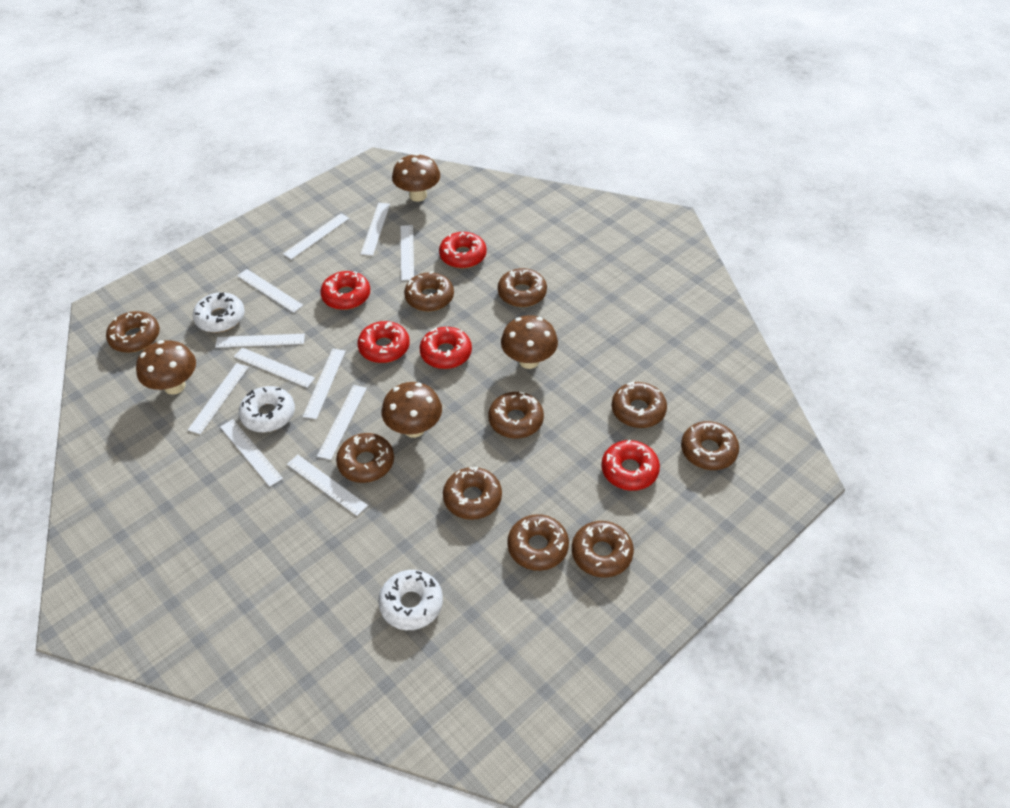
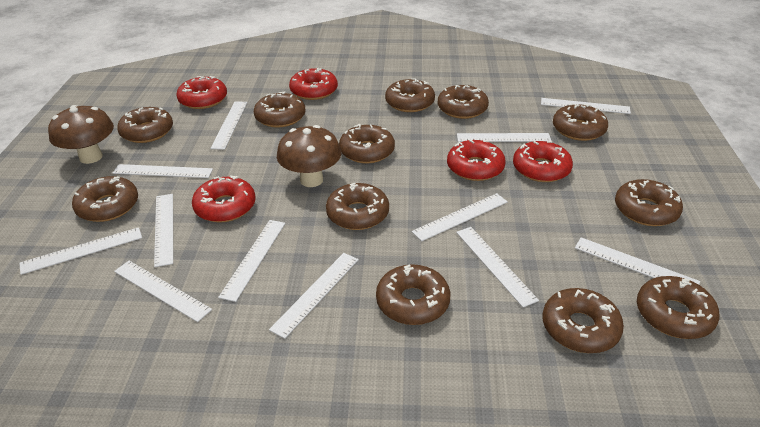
brown donut: 10 -> 12
brown mushroom: 4 -> 2
white donut: 3 -> 0
white ruler: 11 -> 12

